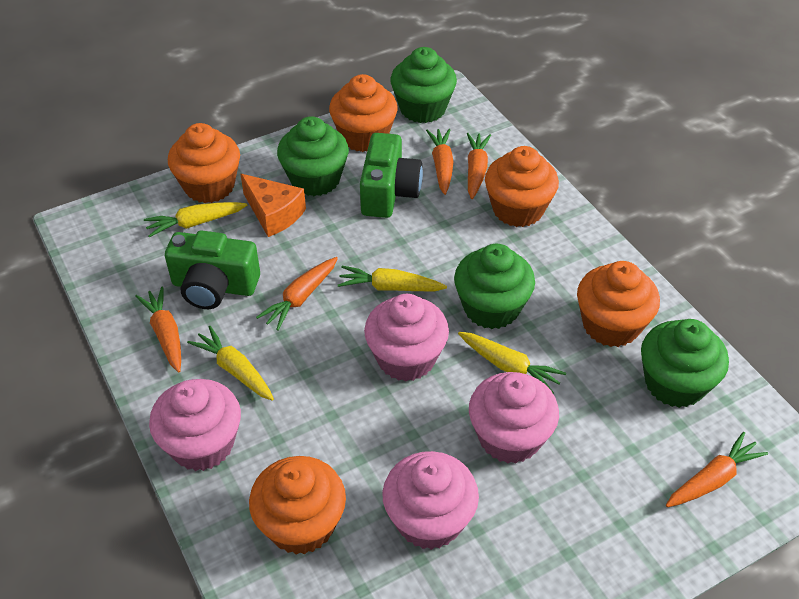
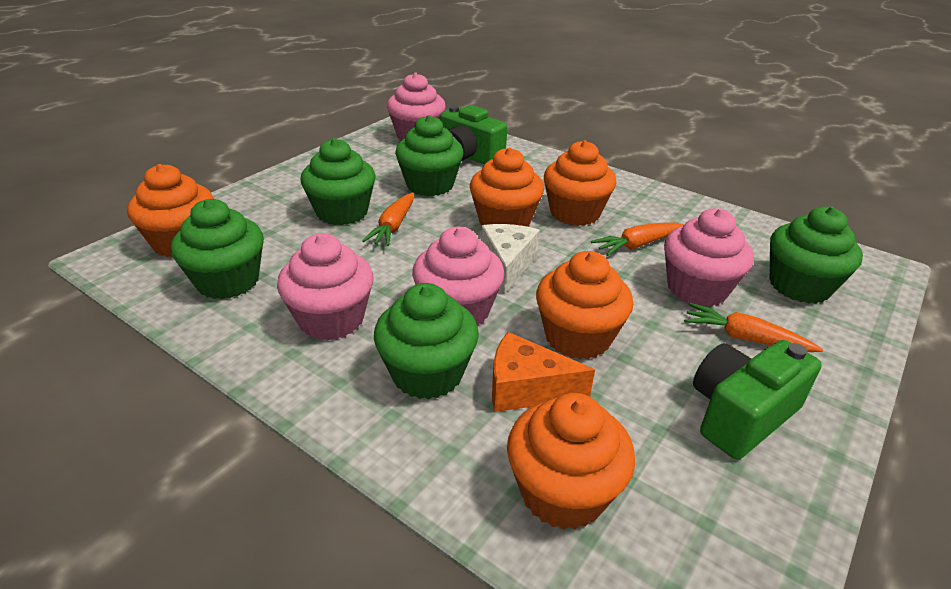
green cupcake: 4 -> 5
orange carrot: 5 -> 3
white cheese: 0 -> 1
yellow carrot: 4 -> 0

